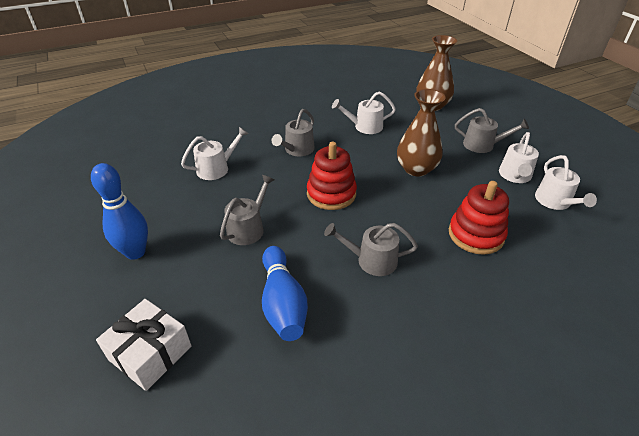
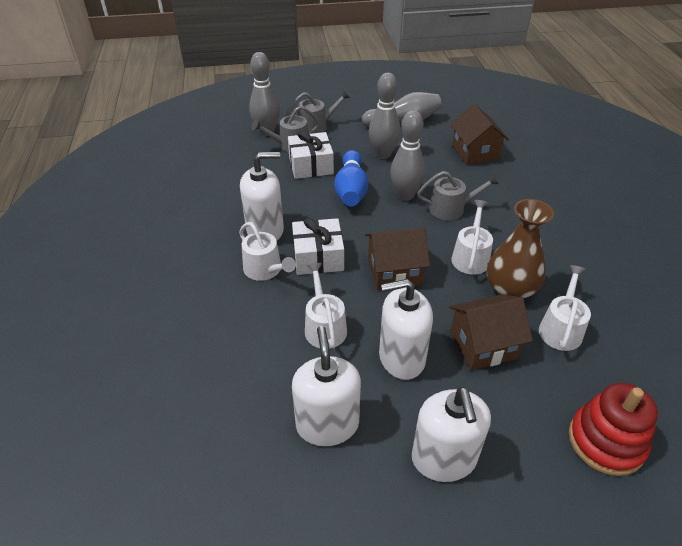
blue bowling pin: 2 -> 1
brown house: 0 -> 3
brown vase: 2 -> 1
grey bowling pin: 0 -> 4
grey watering can: 4 -> 3
red stacking toy: 2 -> 1
white gift: 1 -> 2
white soap dispenser: 0 -> 4

